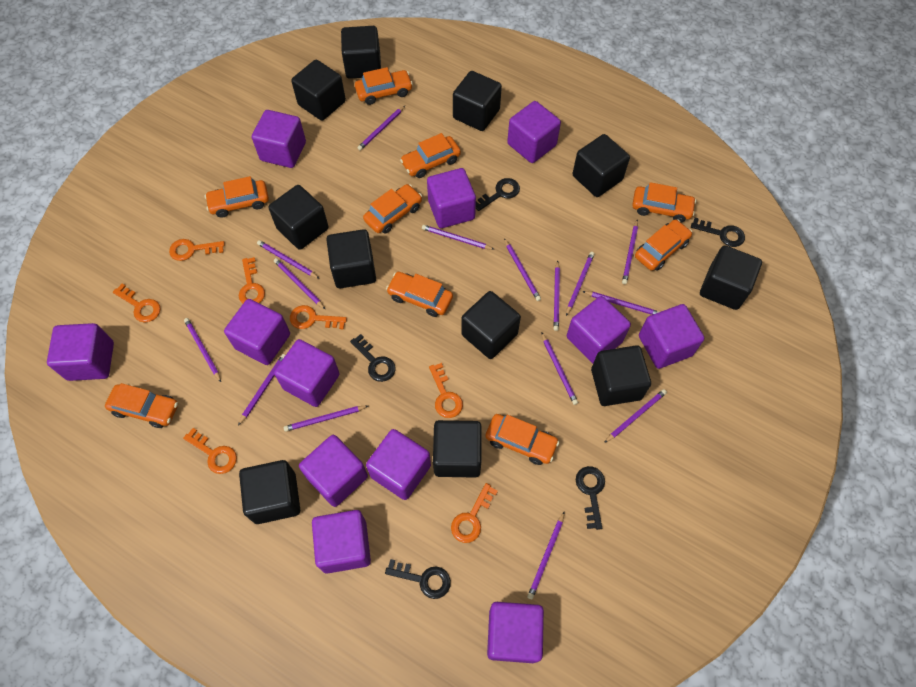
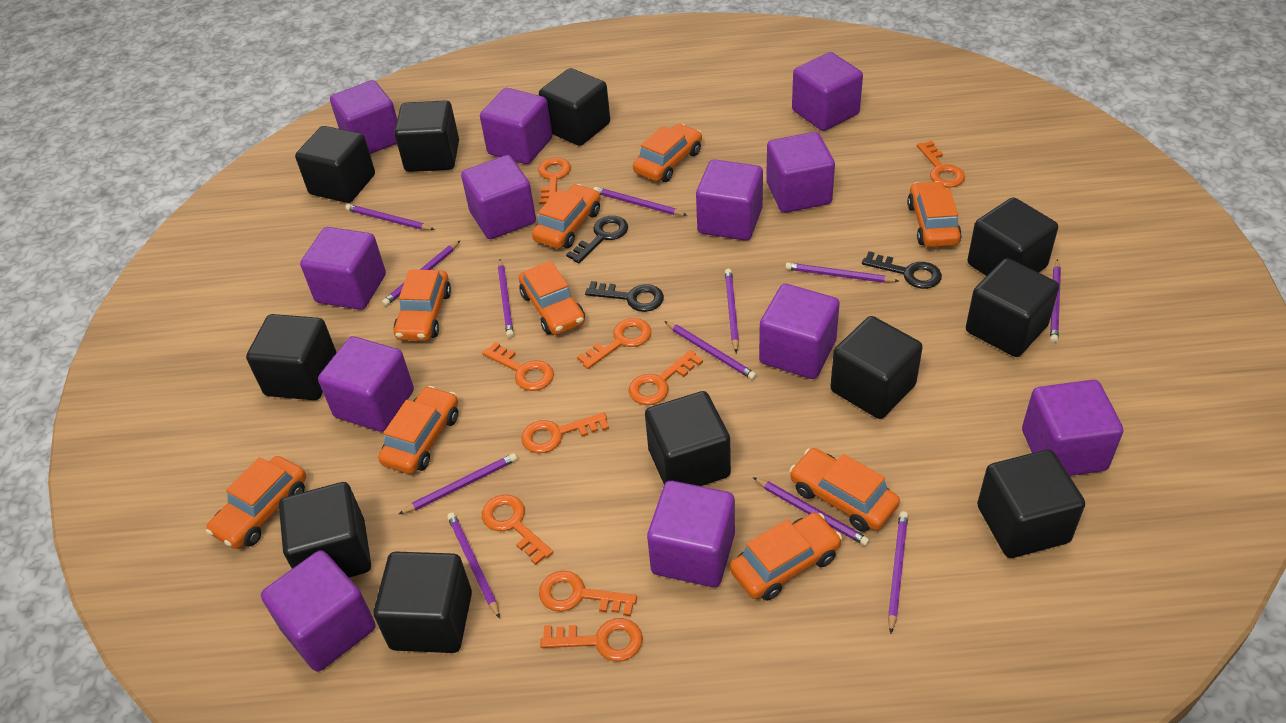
black key: 5 -> 3
orange key: 7 -> 9
purple pencil: 15 -> 12

